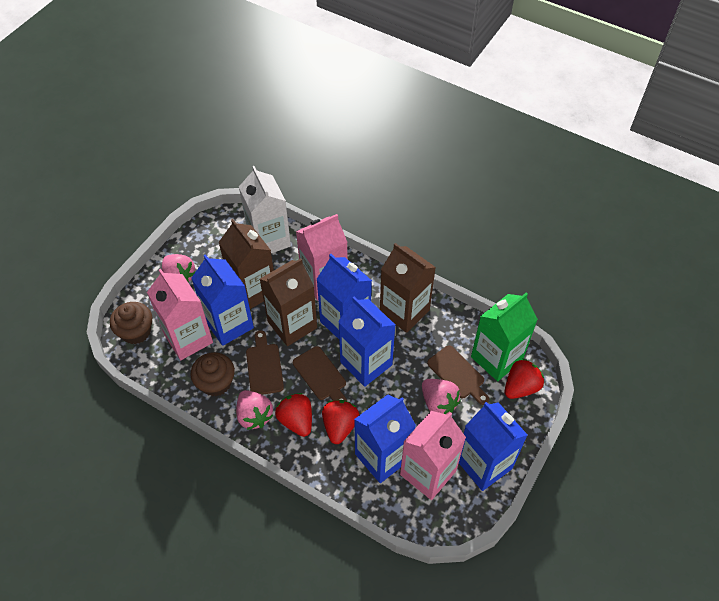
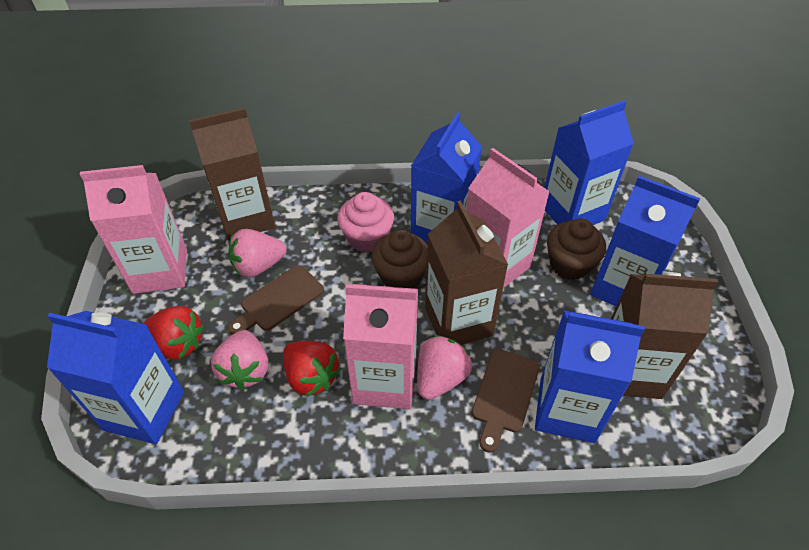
brown cutting board: 3 -> 2
green carton: 1 -> 0
pink cupcake: 0 -> 1
red strawberry: 3 -> 2
white carton: 1 -> 0

